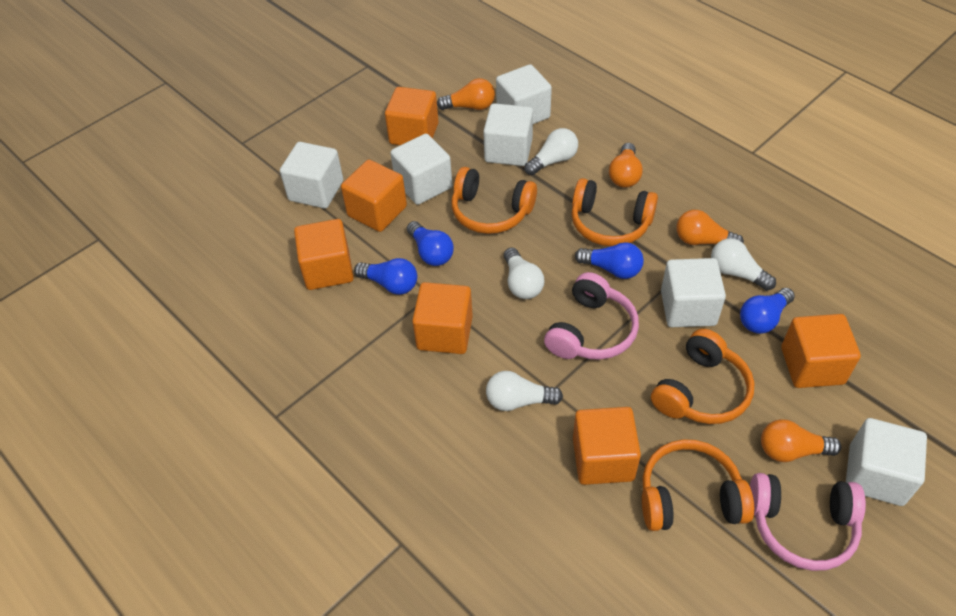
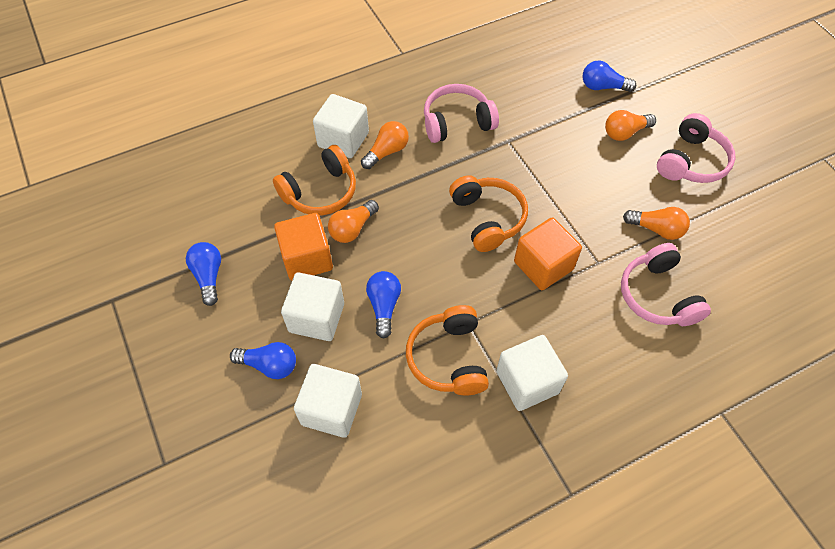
orange cube: 6 -> 2
orange headphones: 4 -> 3
pink headphones: 2 -> 3
white cube: 6 -> 4
white light bulb: 4 -> 0

